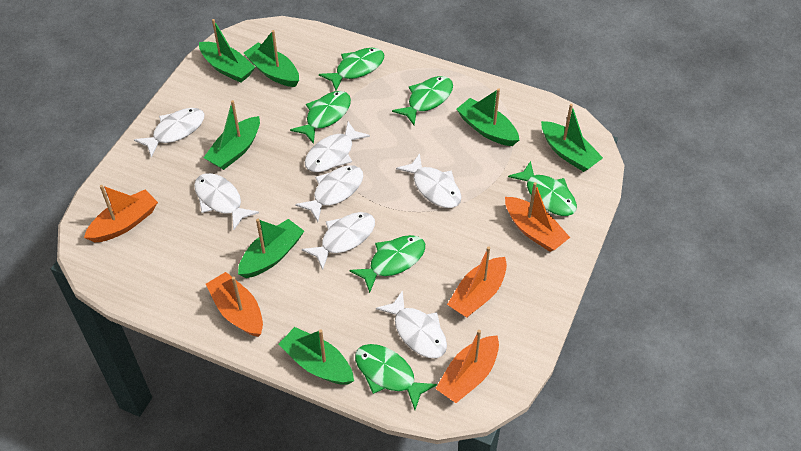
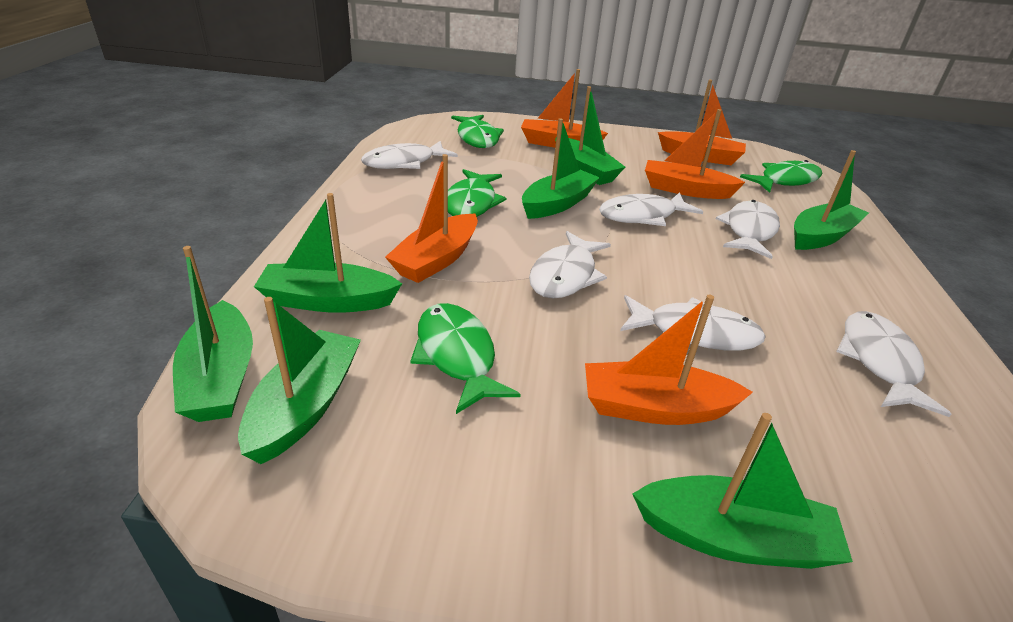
green fish: 6 -> 4
white fish: 7 -> 6

